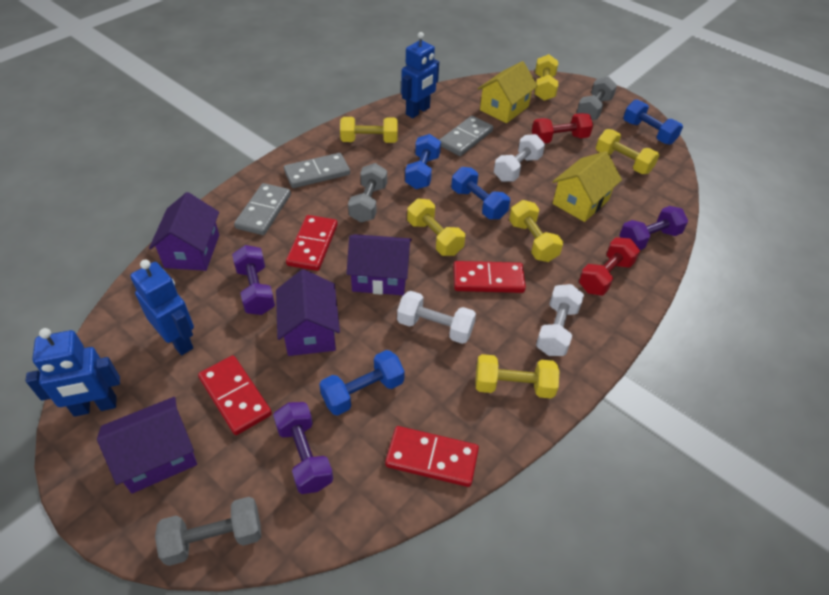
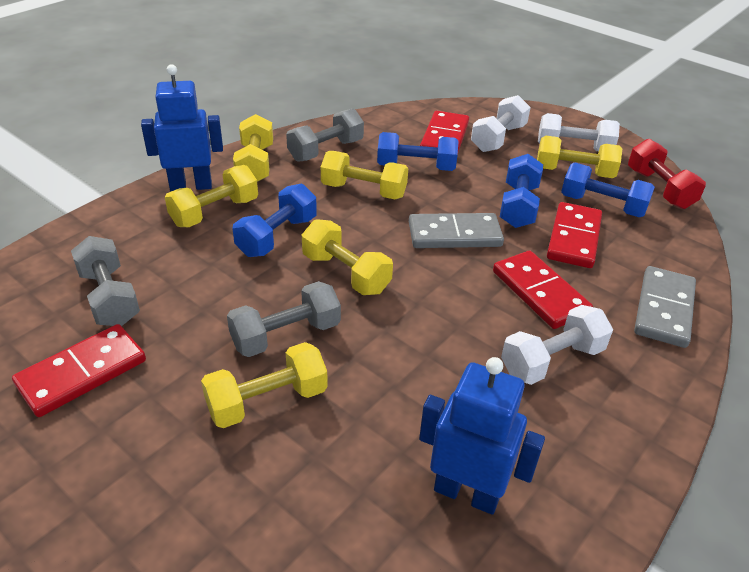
blue robot: 3 -> 2
grey domino: 3 -> 2
purple dumbbell: 3 -> 0
purple house: 4 -> 0
red dumbbell: 2 -> 1
yellow house: 2 -> 0

